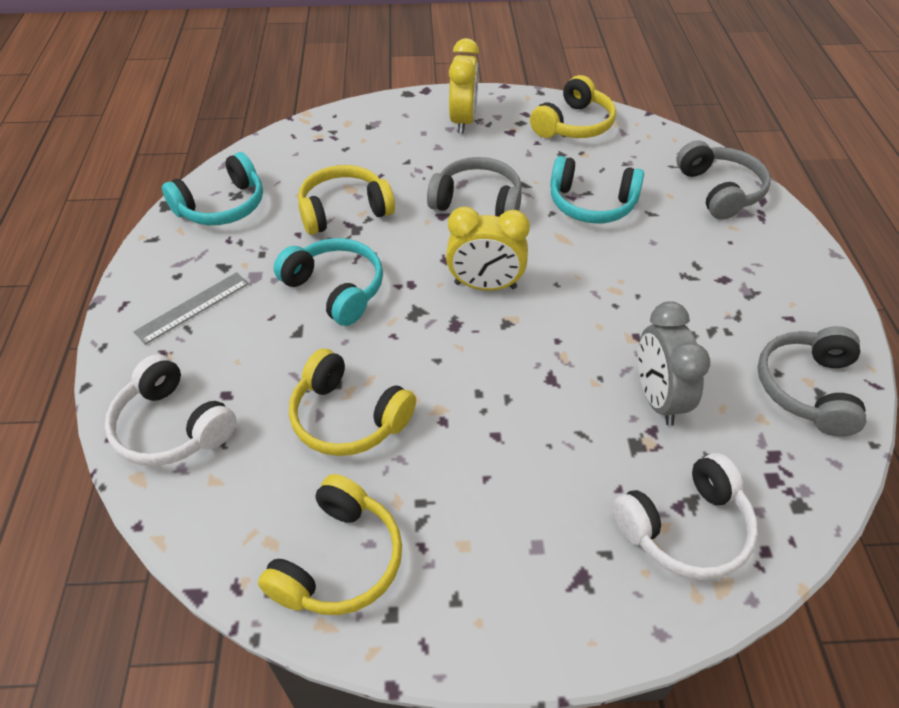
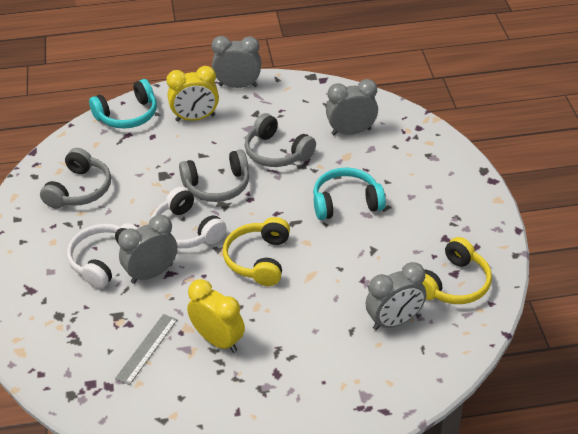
grey clock: 1 -> 4
turquoise headphones: 3 -> 2
yellow headphones: 4 -> 2

